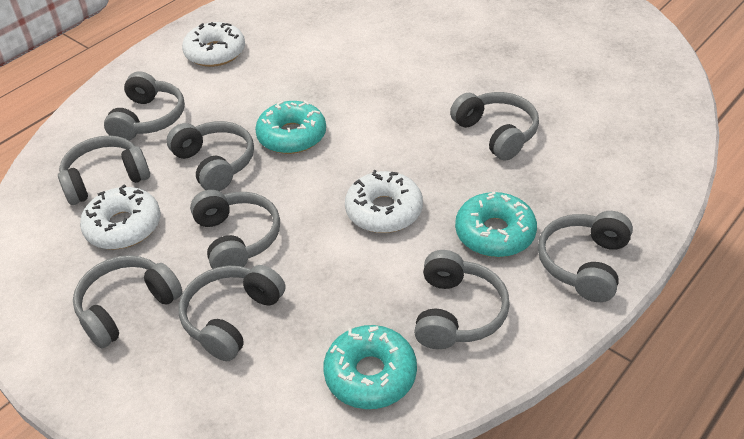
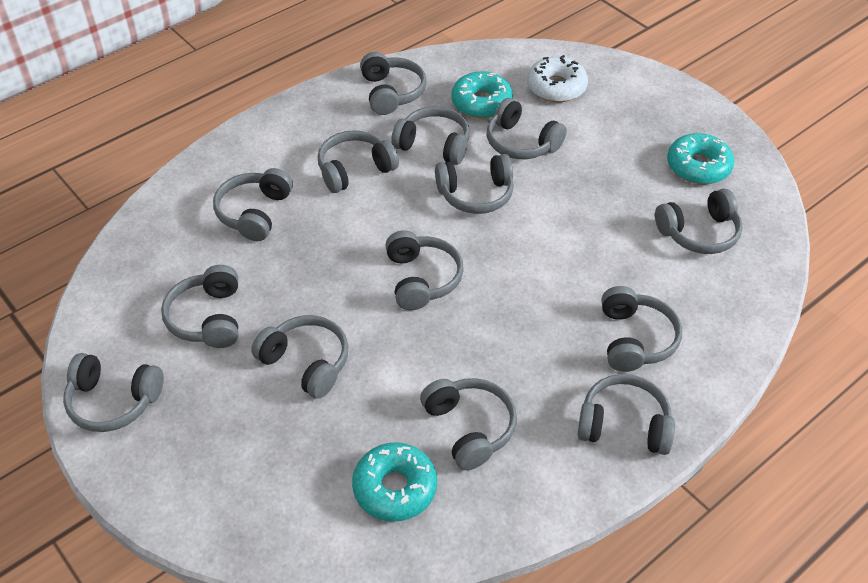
grey headphones: 9 -> 14
white donut: 3 -> 1

